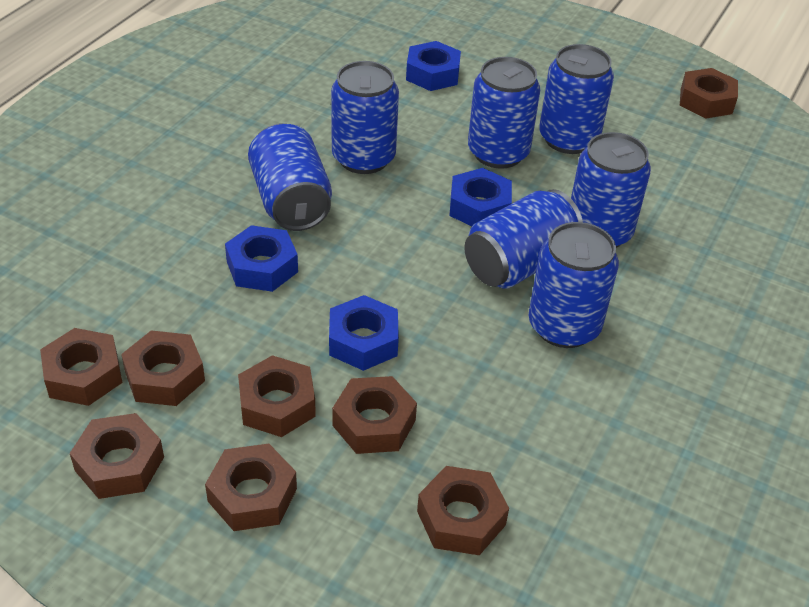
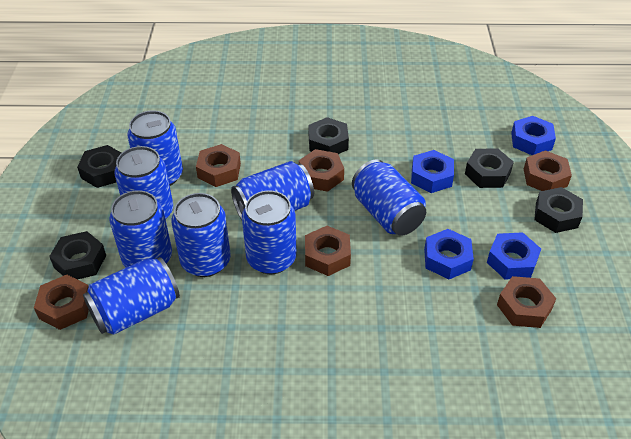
black nut: 0 -> 5
blue can: 7 -> 8
brown nut: 8 -> 6

